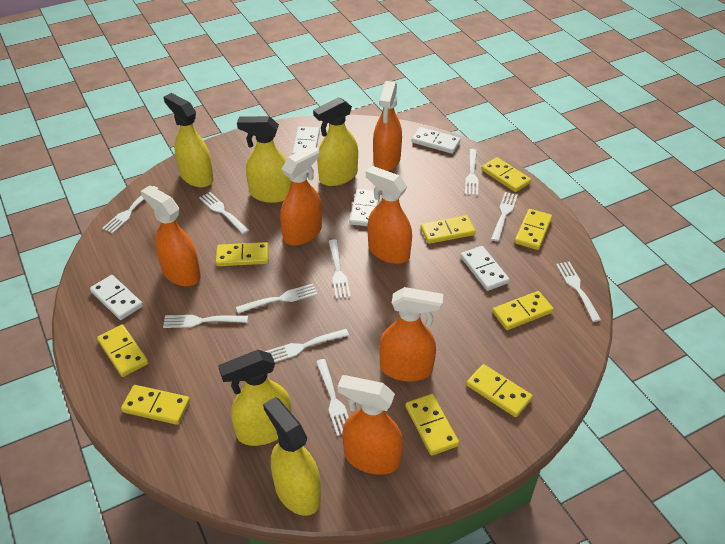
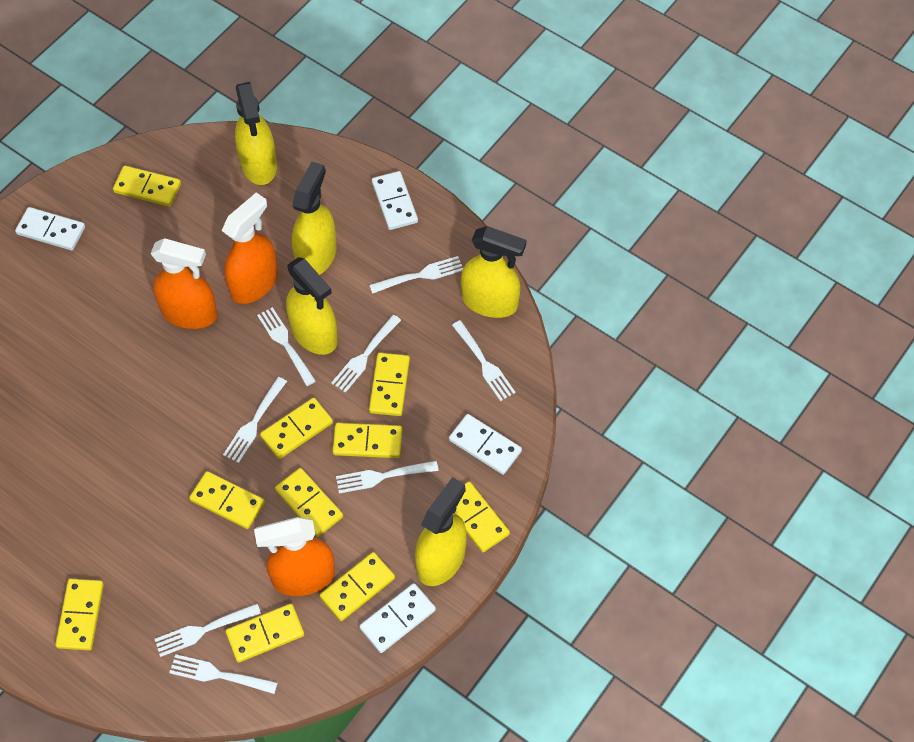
orange spray bottle: 6 -> 3
white domino: 5 -> 4
white fork: 10 -> 8
yellow domino: 9 -> 10

